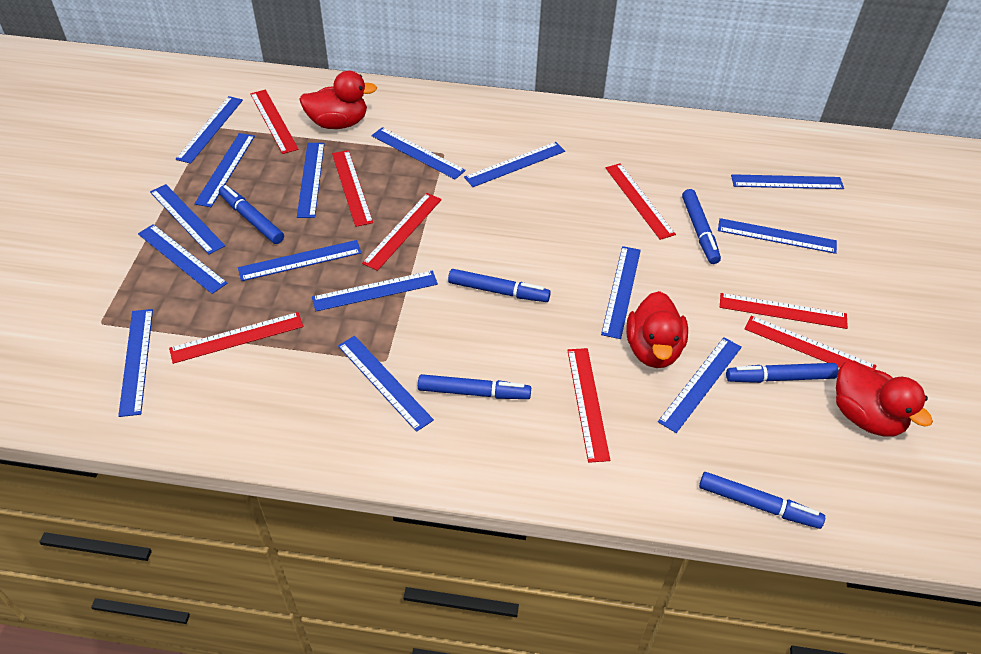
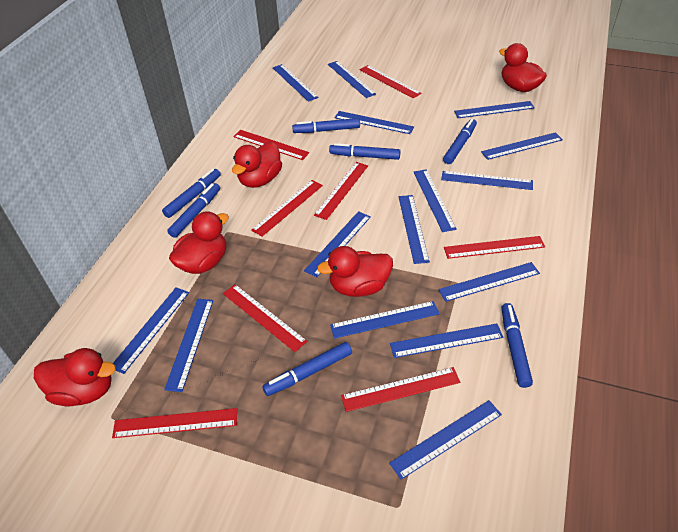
blue marker: 6 -> 7
red duck: 3 -> 5

